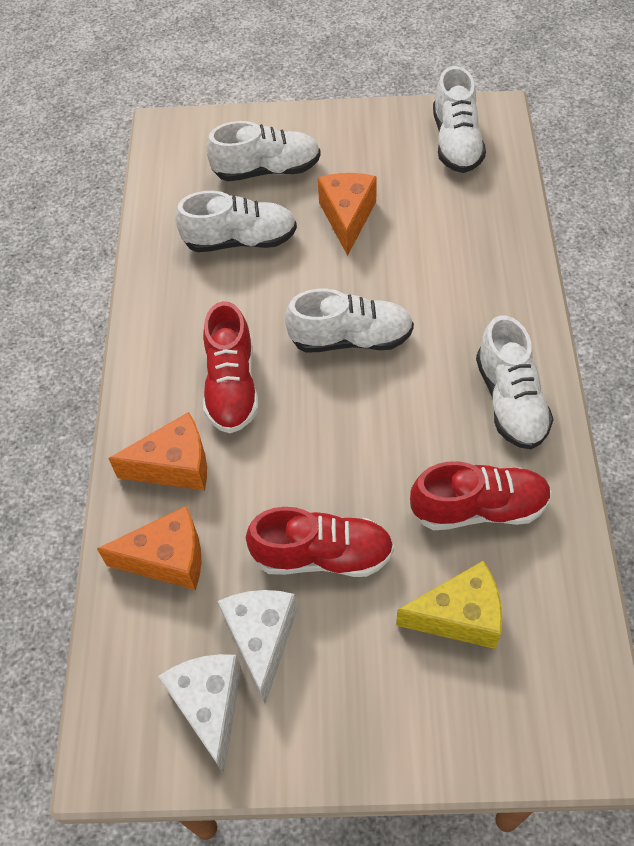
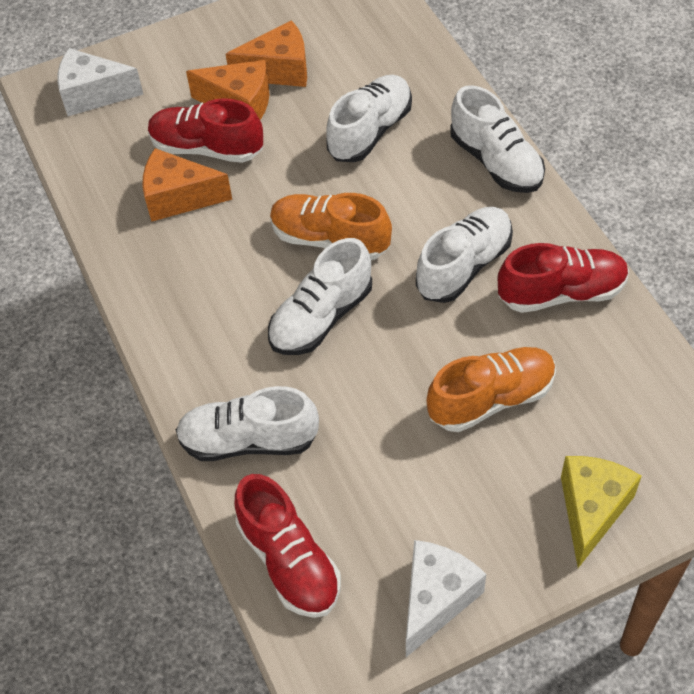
orange shoe: 0 -> 2

